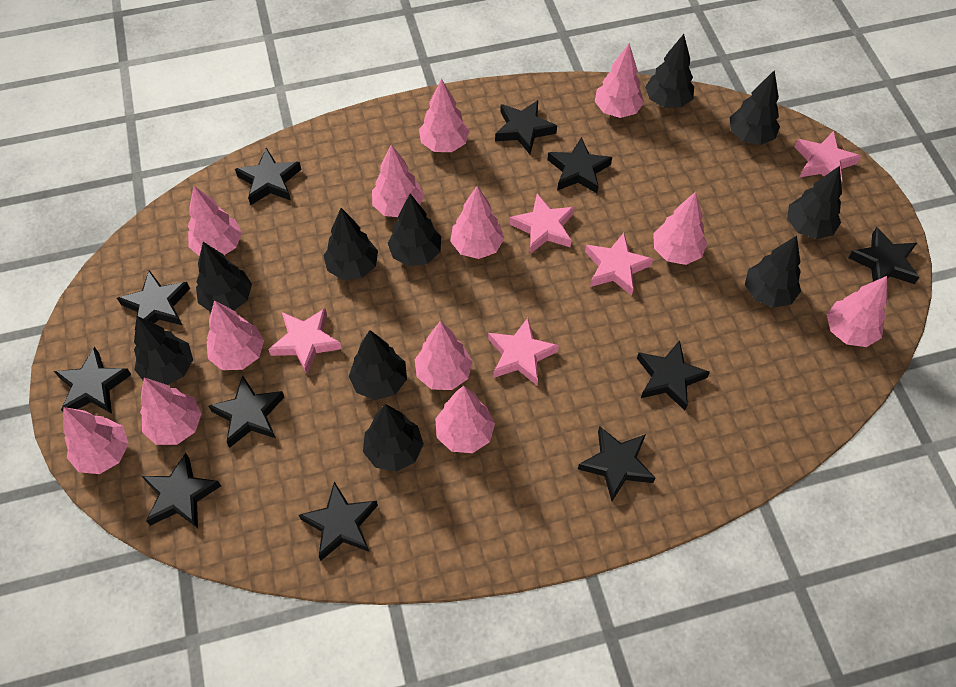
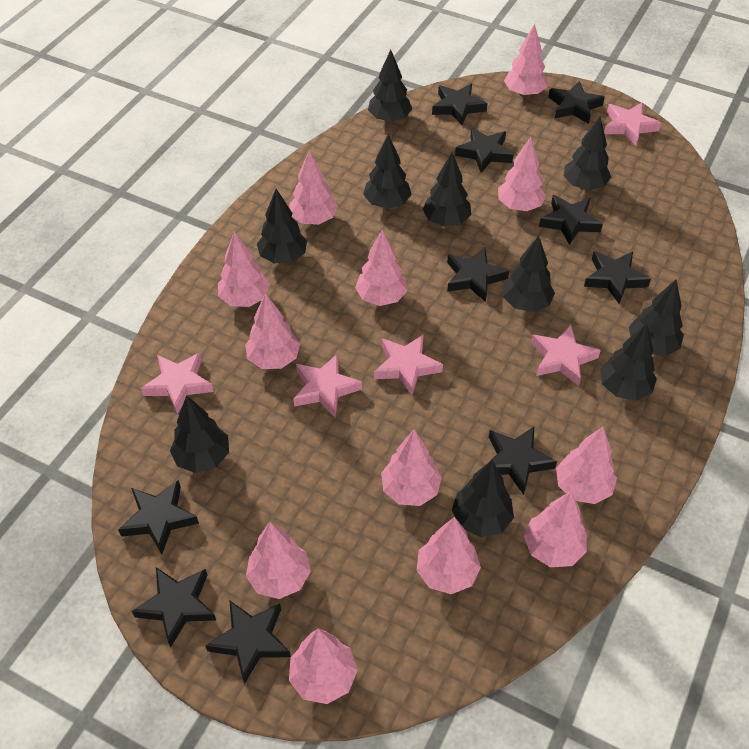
black star: 11 -> 10

